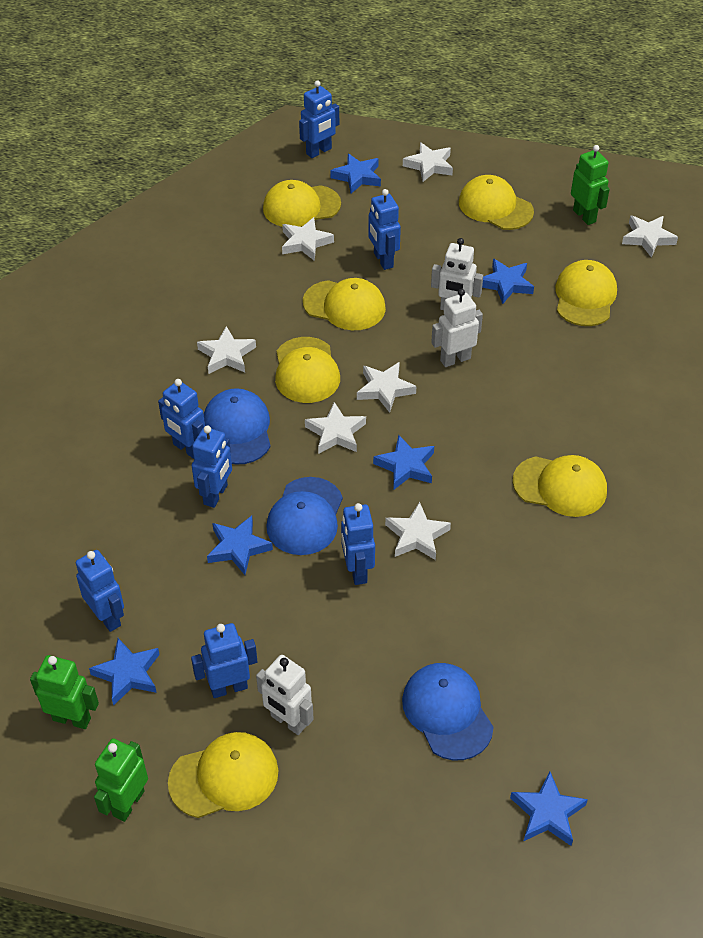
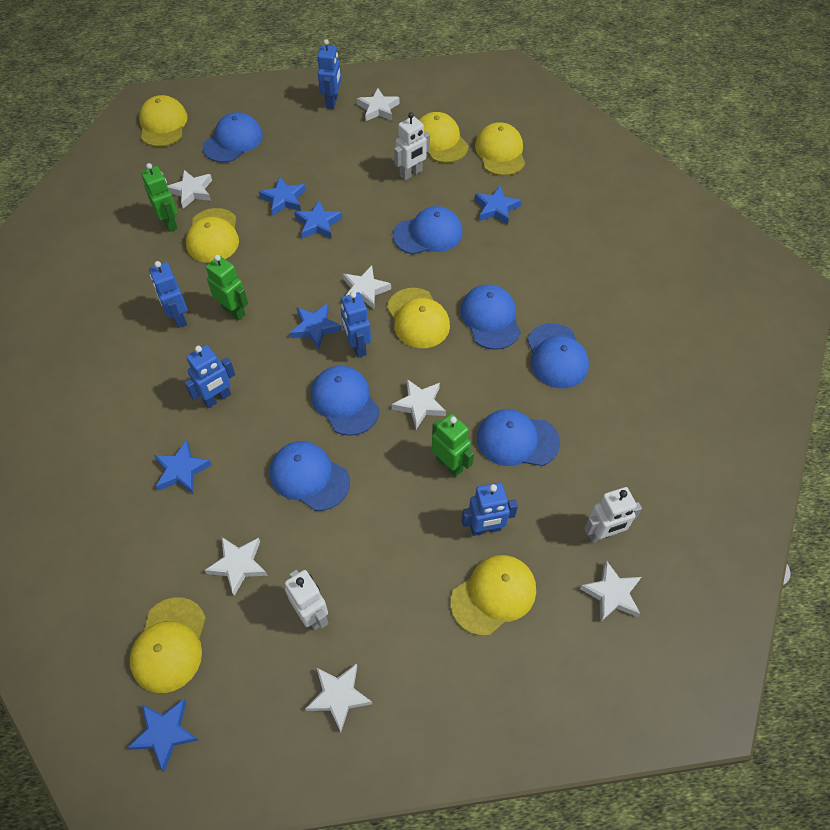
blue cap: 3 -> 7
blue robot: 7 -> 5

